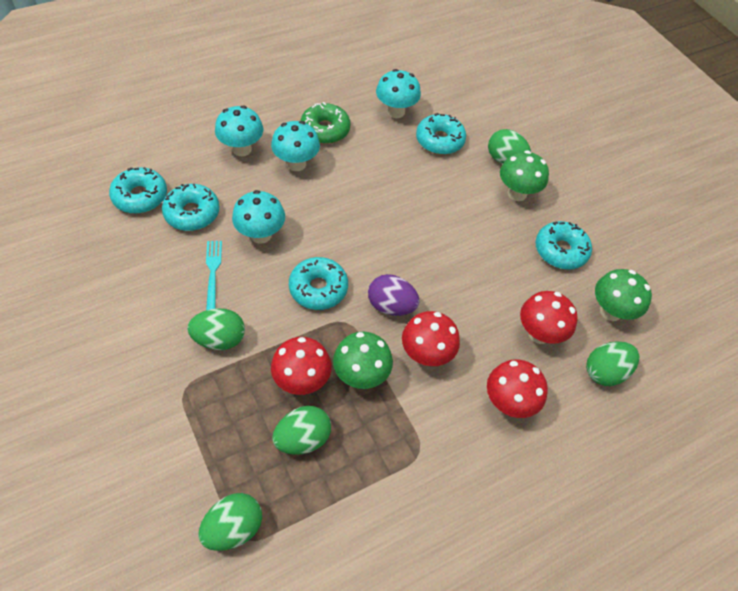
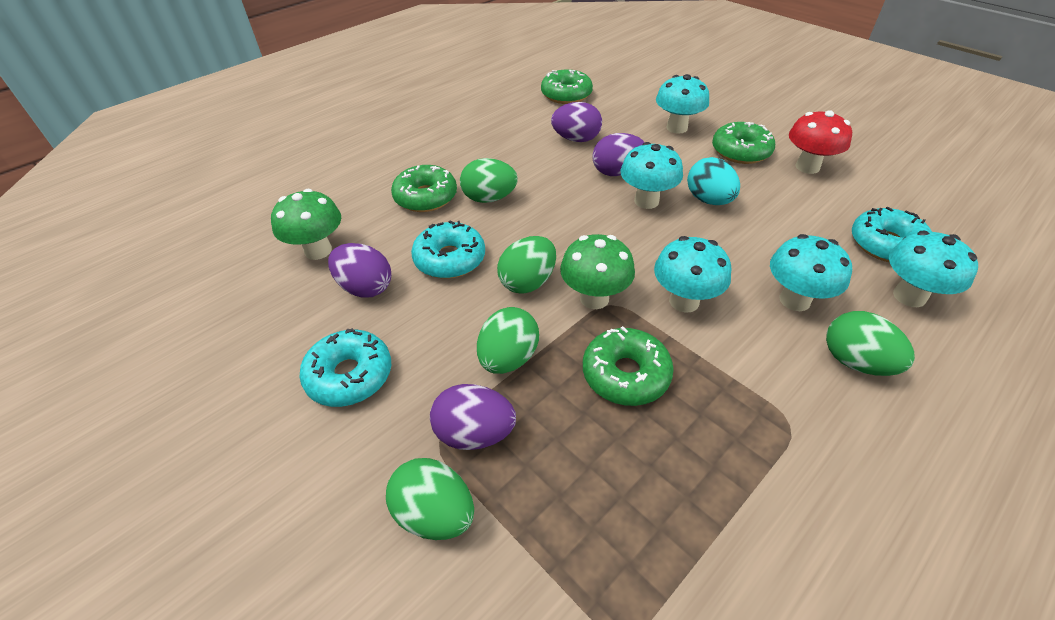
green donut: 1 -> 4
green mushroom: 3 -> 2
purple egg: 1 -> 4
red mushroom: 4 -> 1
turquoise donut: 5 -> 3
turquoise egg: 0 -> 1
turquoise fork: 1 -> 0
turquoise mushroom: 4 -> 5

